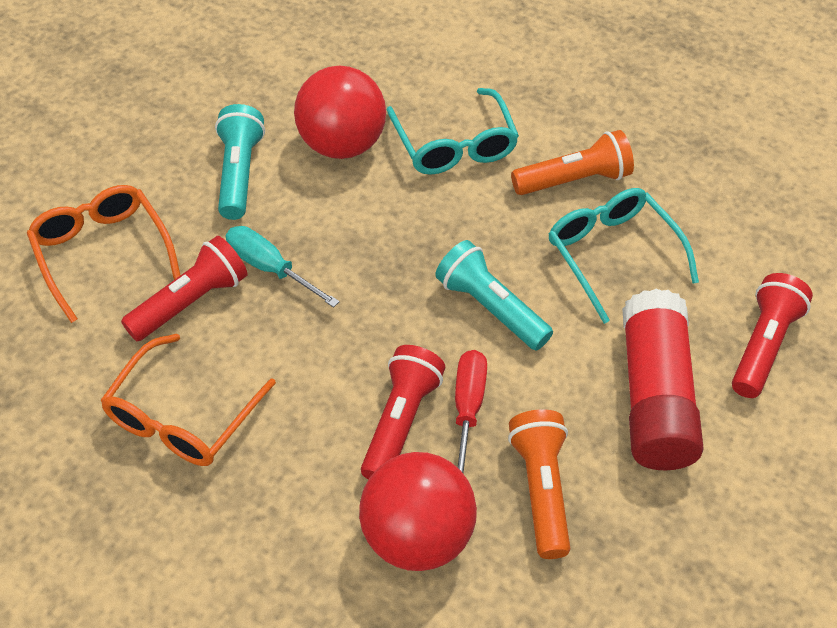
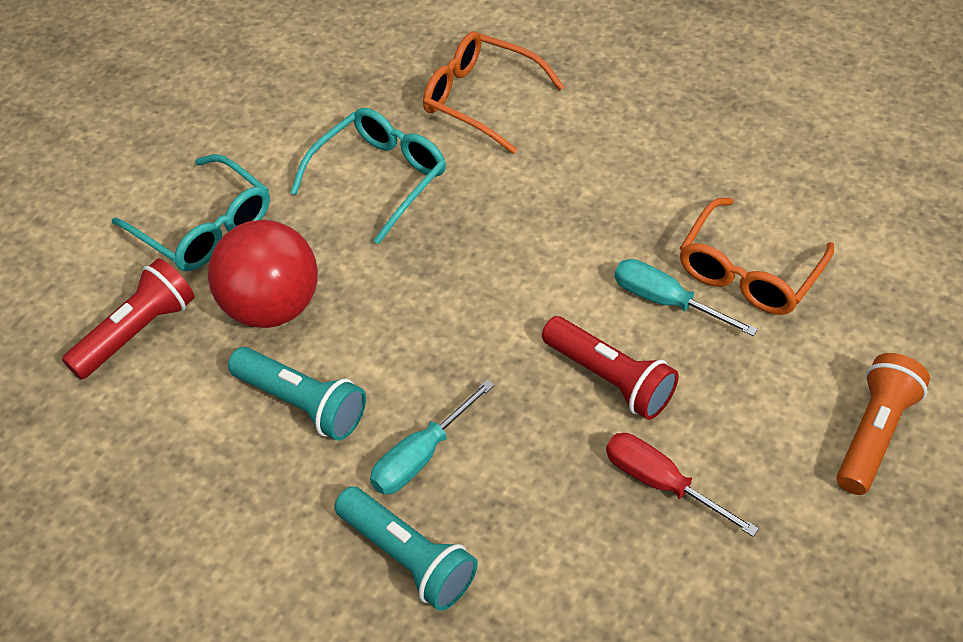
orange flashlight: 2 -> 1
red ball: 2 -> 1
red flashlight: 3 -> 2
red glue stick: 1 -> 0
turquoise screwdriver: 1 -> 2

